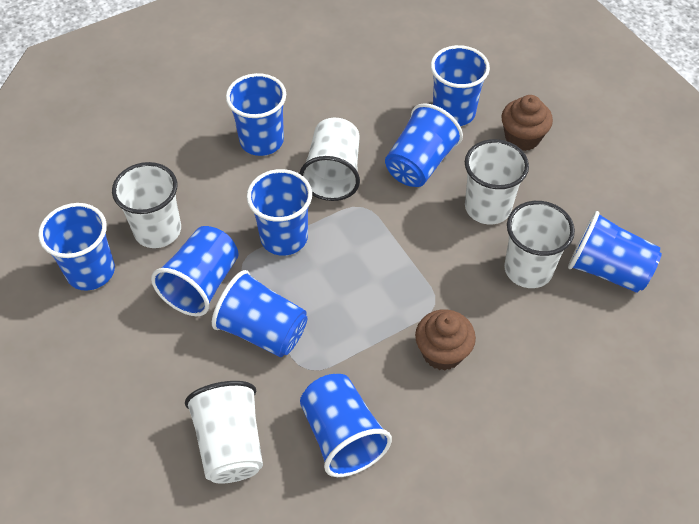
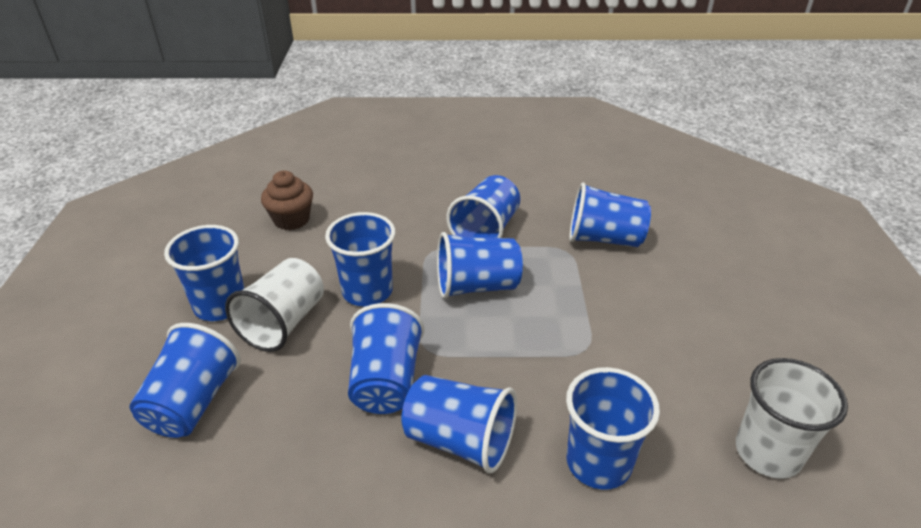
brown cupcake: 2 -> 1
white cup: 5 -> 2

